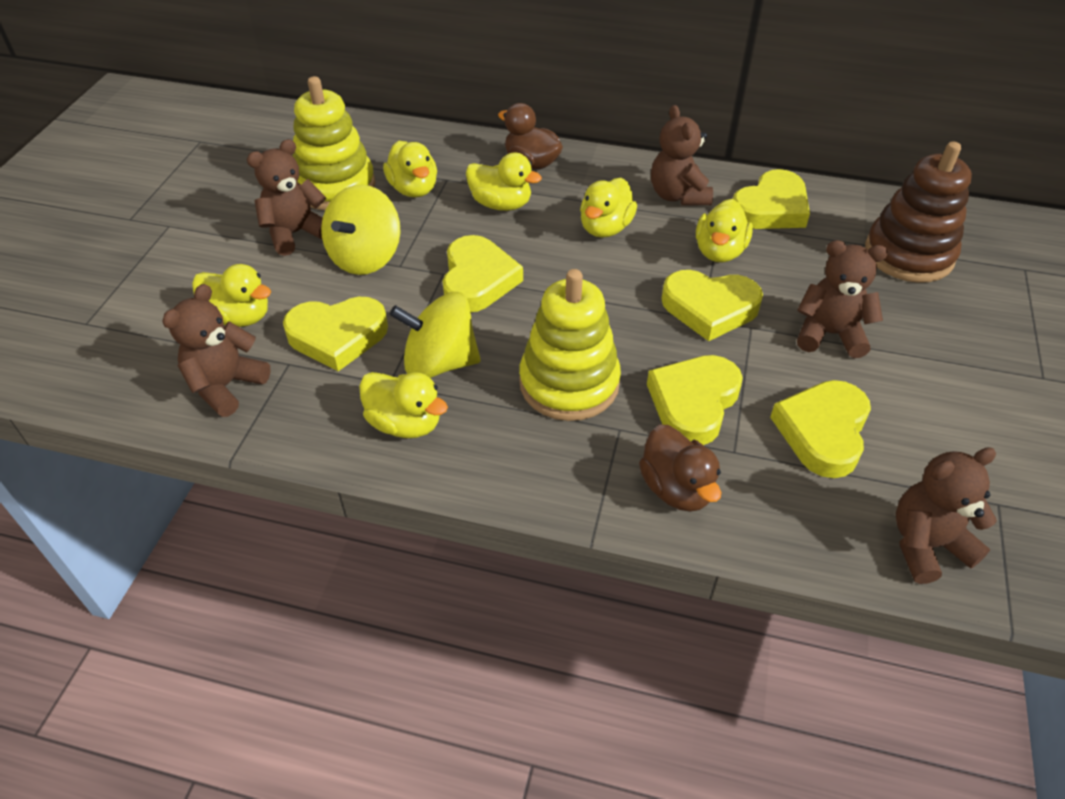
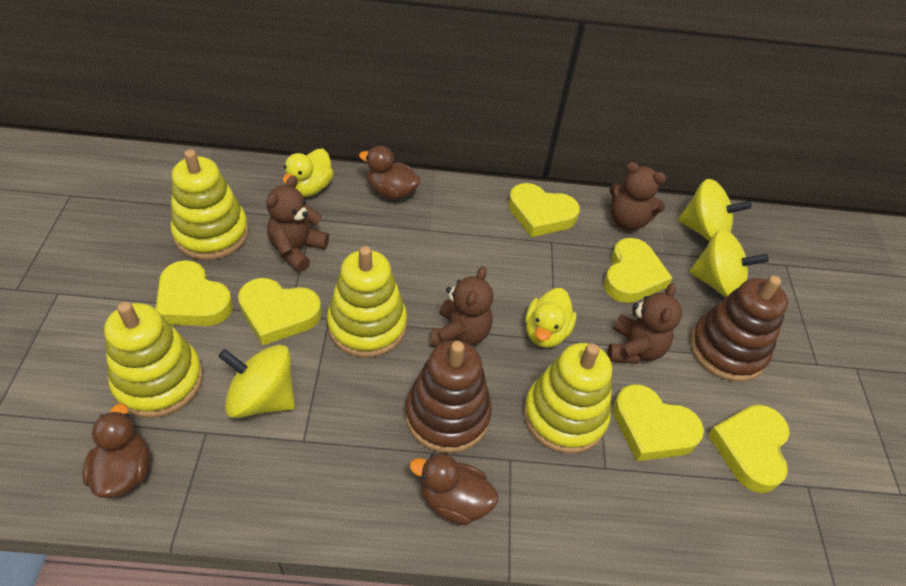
brown duck: 2 -> 3
brown stacking toy: 1 -> 2
brown teddy bear: 5 -> 4
yellow duck: 6 -> 2
yellow spinning top: 2 -> 3
yellow stacking toy: 2 -> 4

